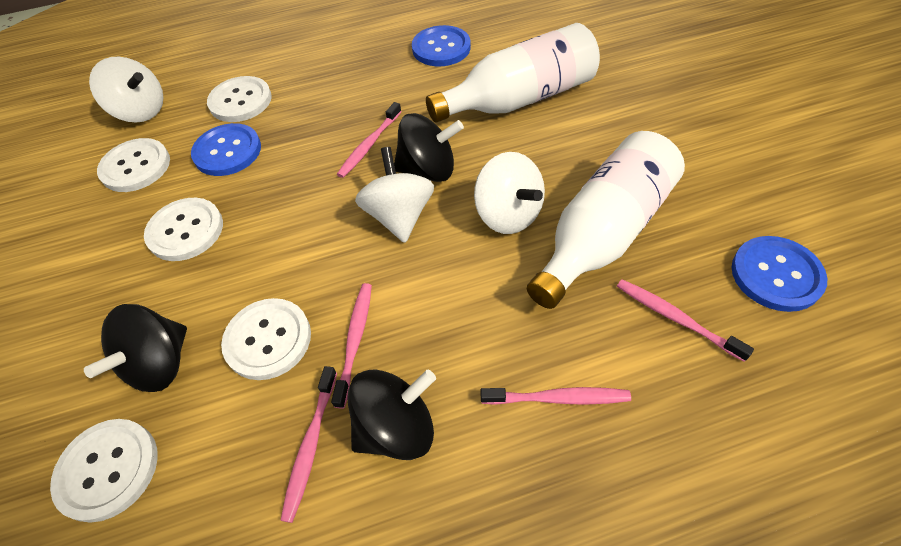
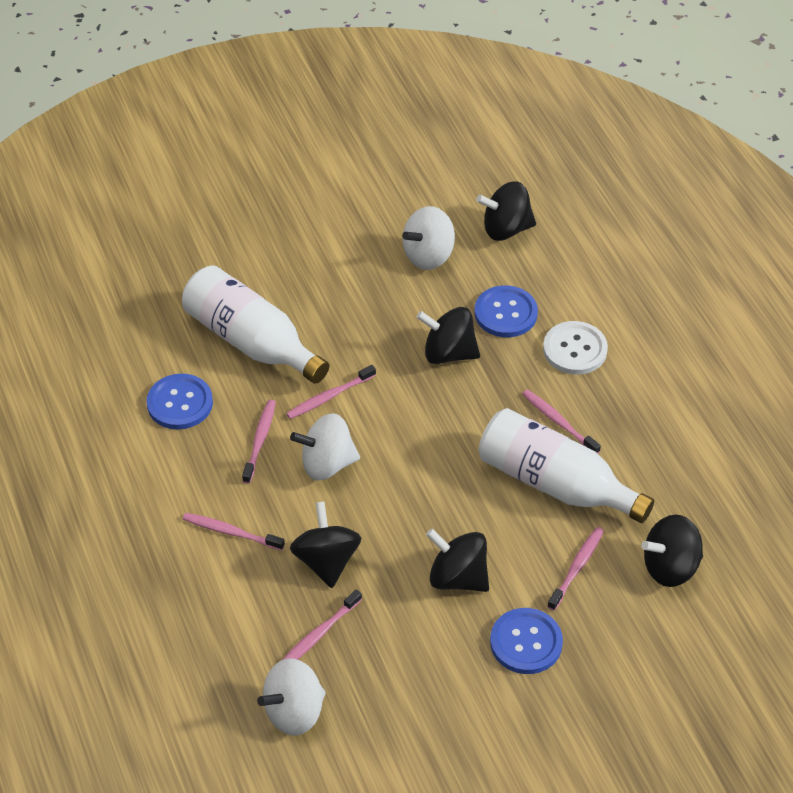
black spinning top: 3 -> 5
pink toothbrush: 5 -> 6
white button: 5 -> 1

